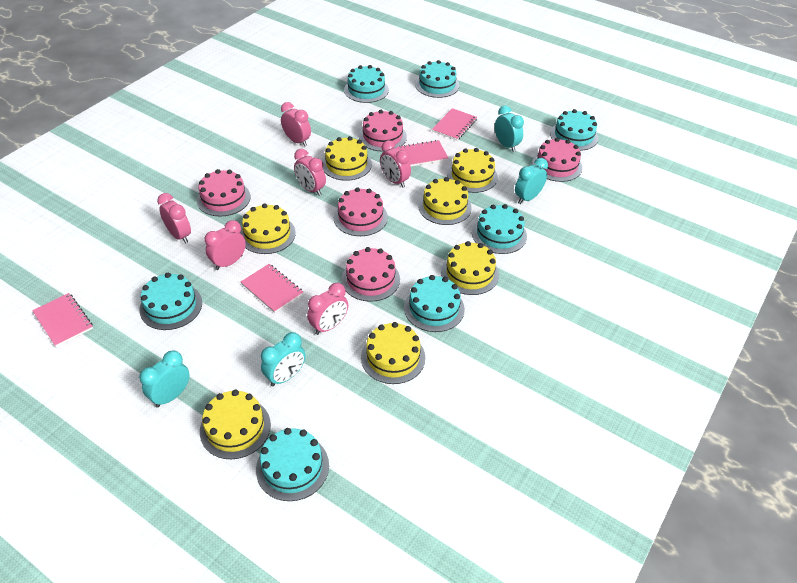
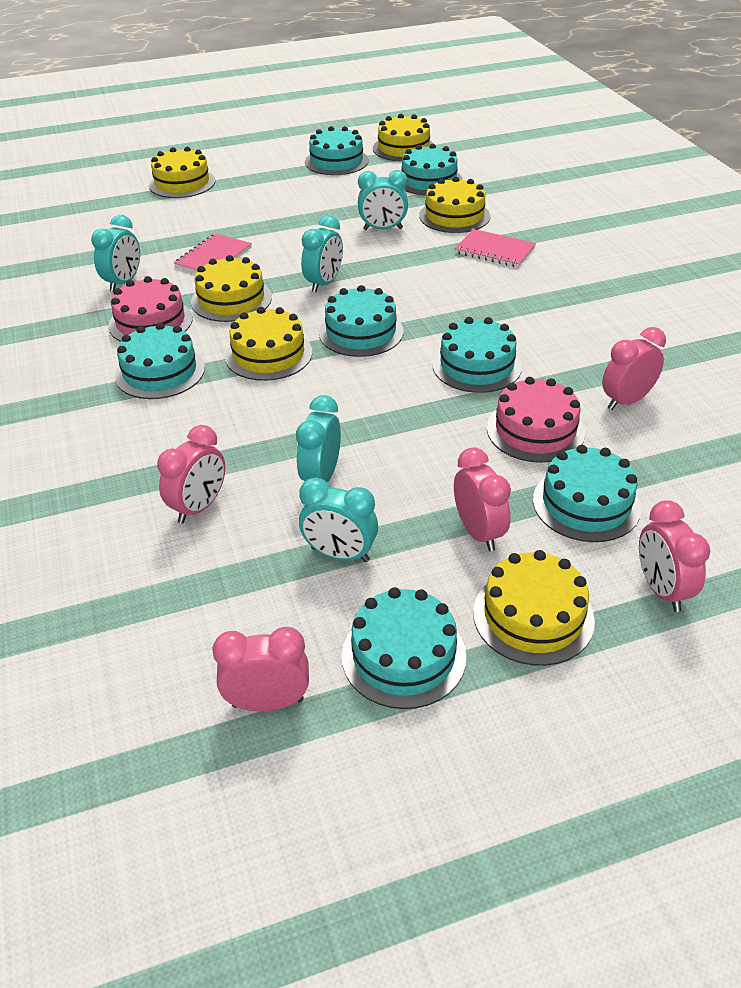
pink cake: 5 -> 2
pink clock: 6 -> 5
pink notebook: 4 -> 2
turquoise clock: 4 -> 5
yellow cake: 7 -> 6

